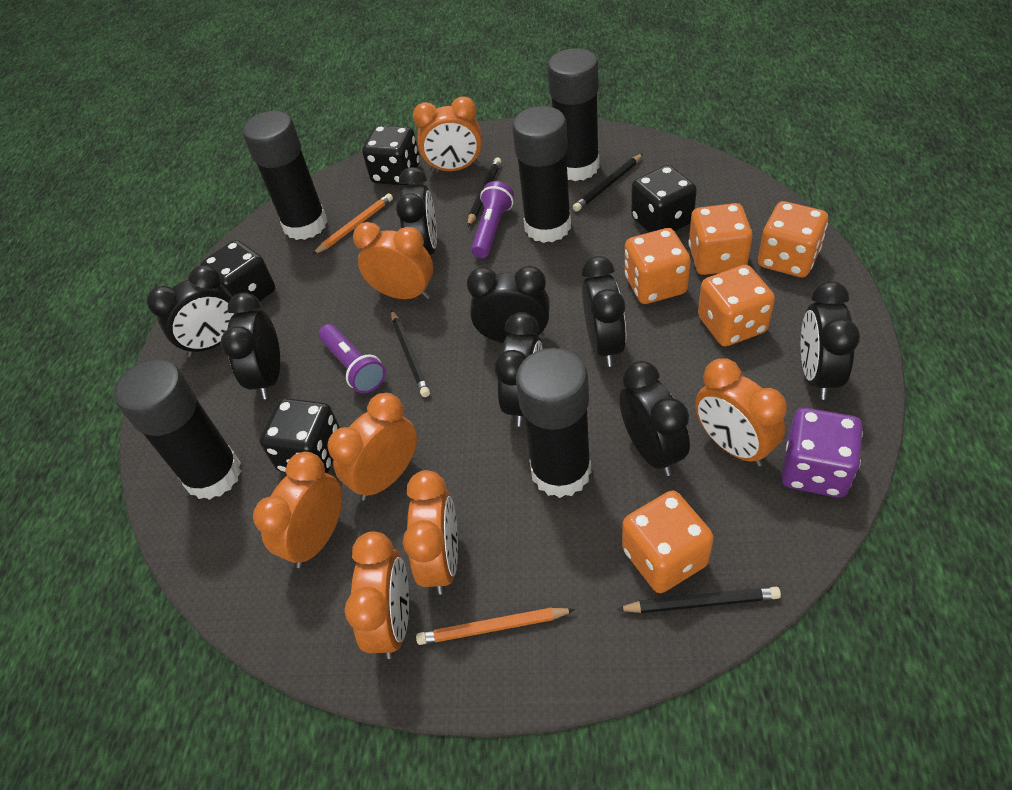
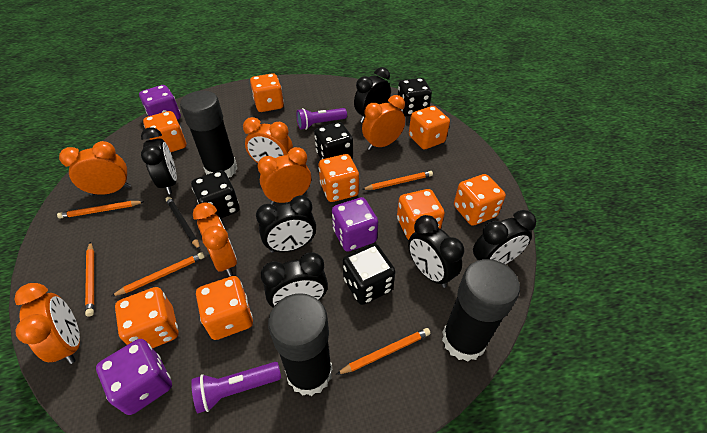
black clock: 8 -> 6
black glue stick: 5 -> 3
black pencil: 4 -> 1
orange clock: 7 -> 6
orange dice: 5 -> 8
orange pencil: 2 -> 5
purple dice: 1 -> 3

